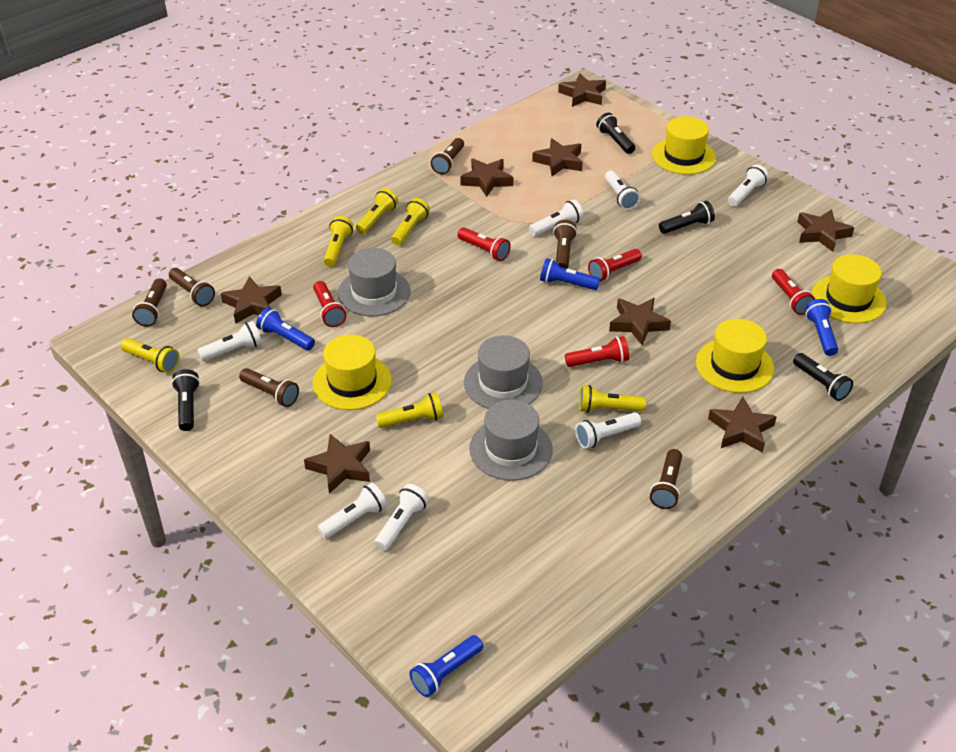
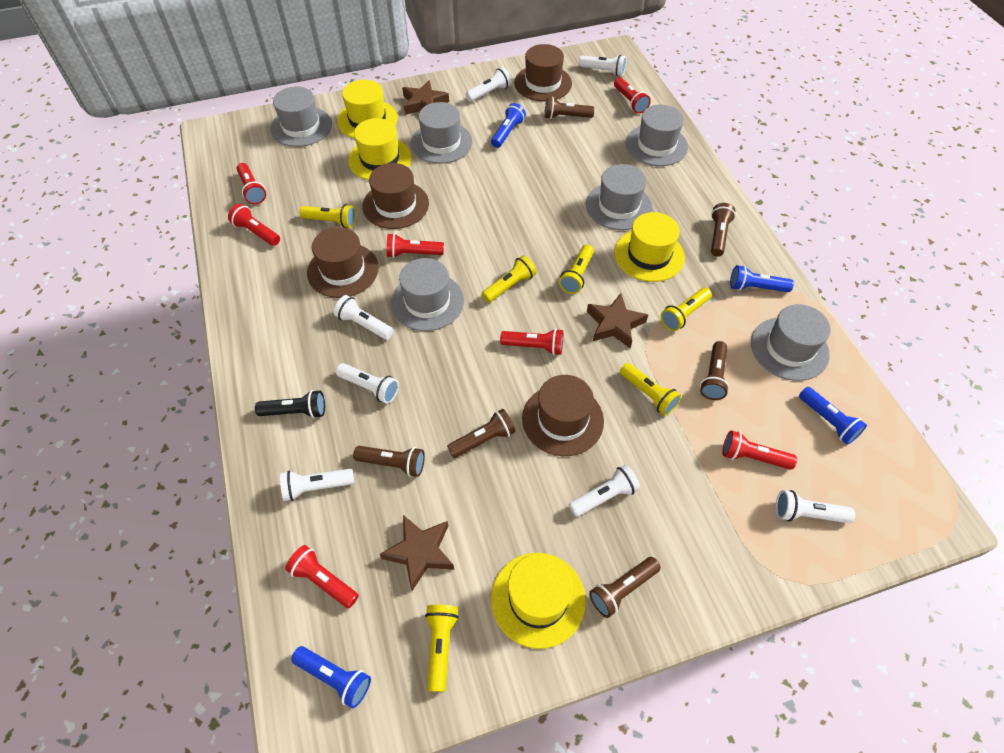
black flashlight: 4 -> 1
brown hat: 0 -> 4
brown star: 8 -> 3
grey hat: 3 -> 6
red flashlight: 5 -> 7

